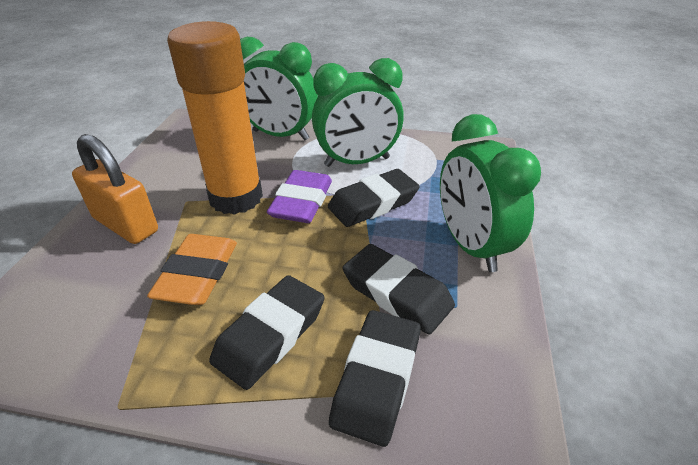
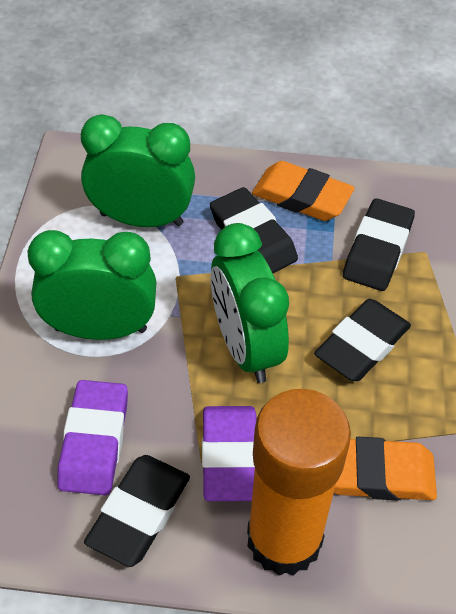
orange eraser: 1 -> 2
orange padlock: 1 -> 0
purple eraser: 1 -> 2

